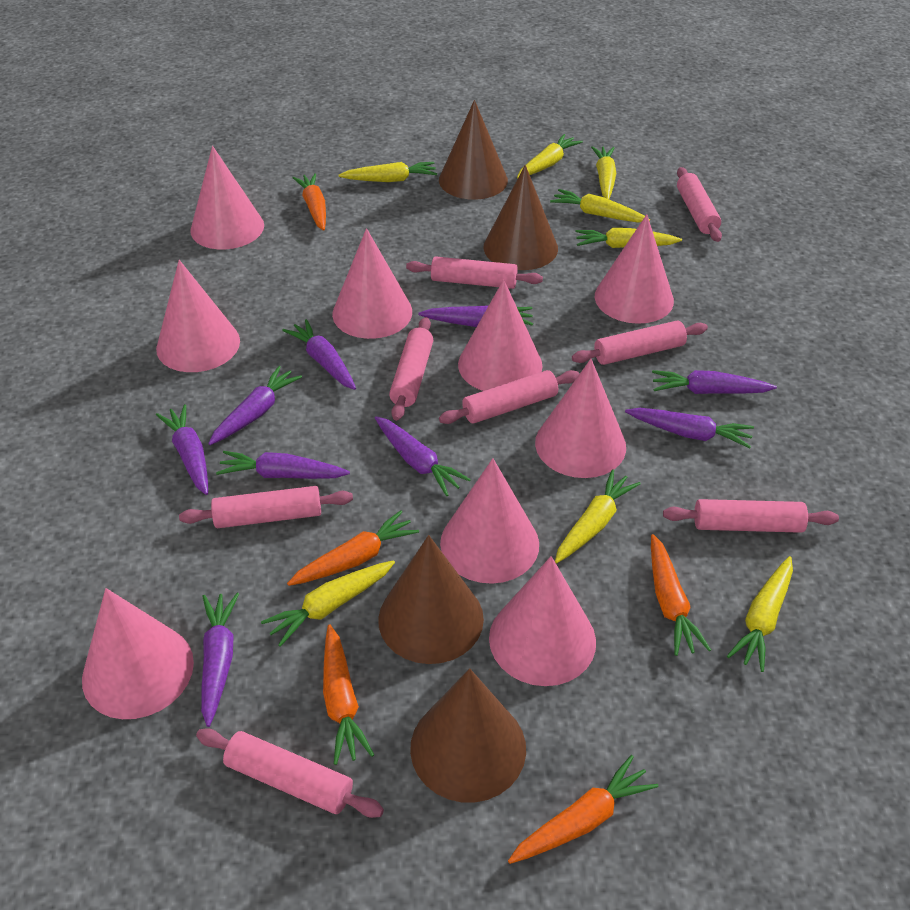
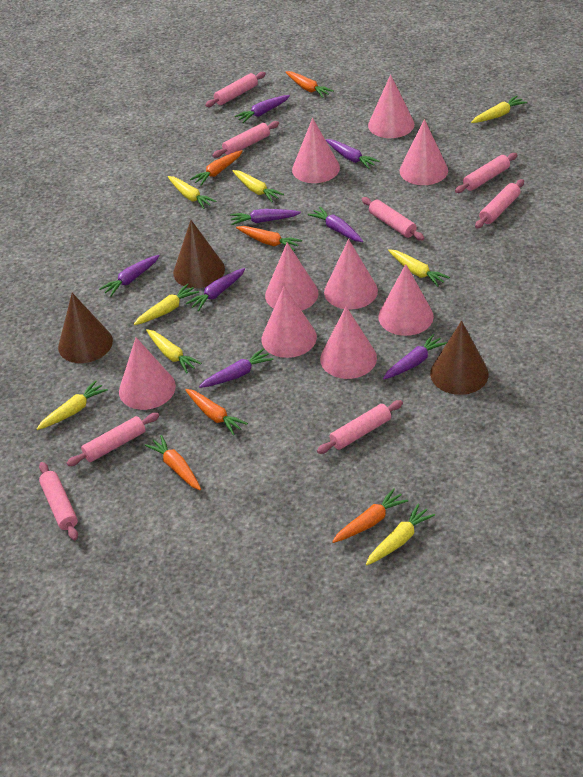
brown cone: 4 -> 3
orange carrot: 5 -> 6
purple carrot: 9 -> 8

